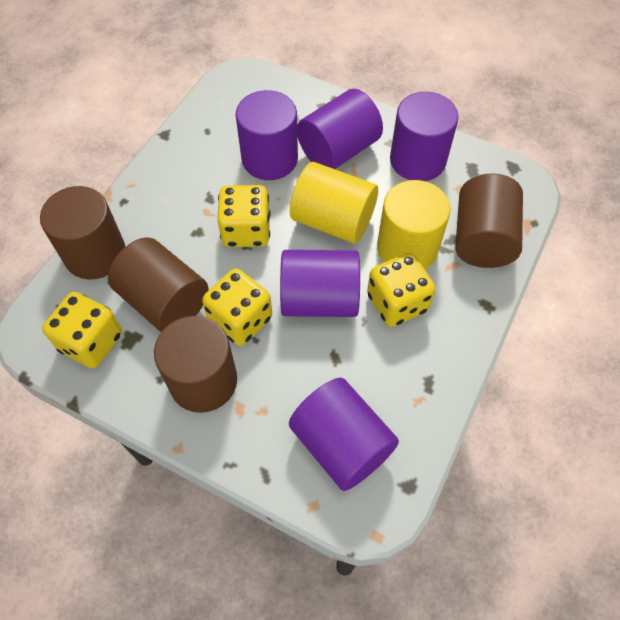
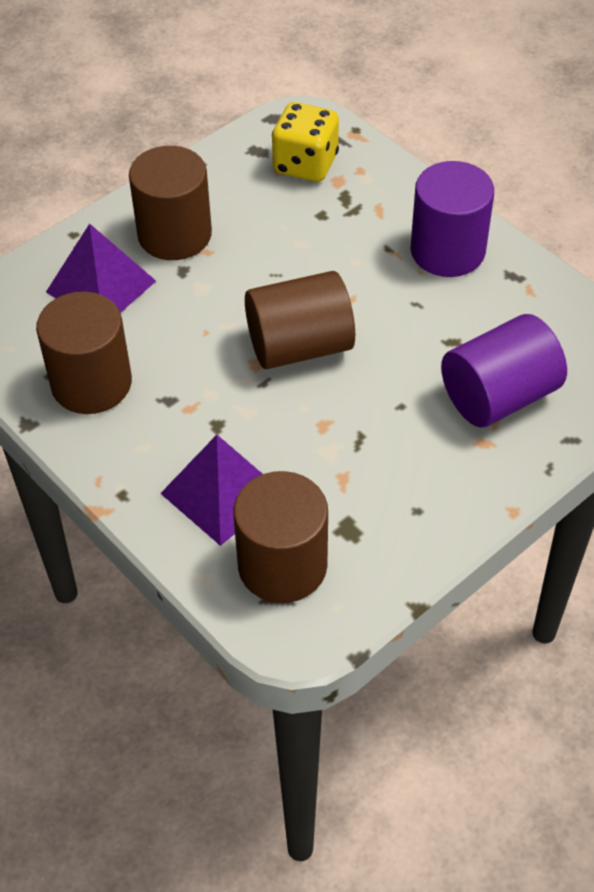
purple cylinder: 5 -> 2
purple pyramid: 0 -> 2
yellow cylinder: 2 -> 0
yellow dice: 4 -> 1

